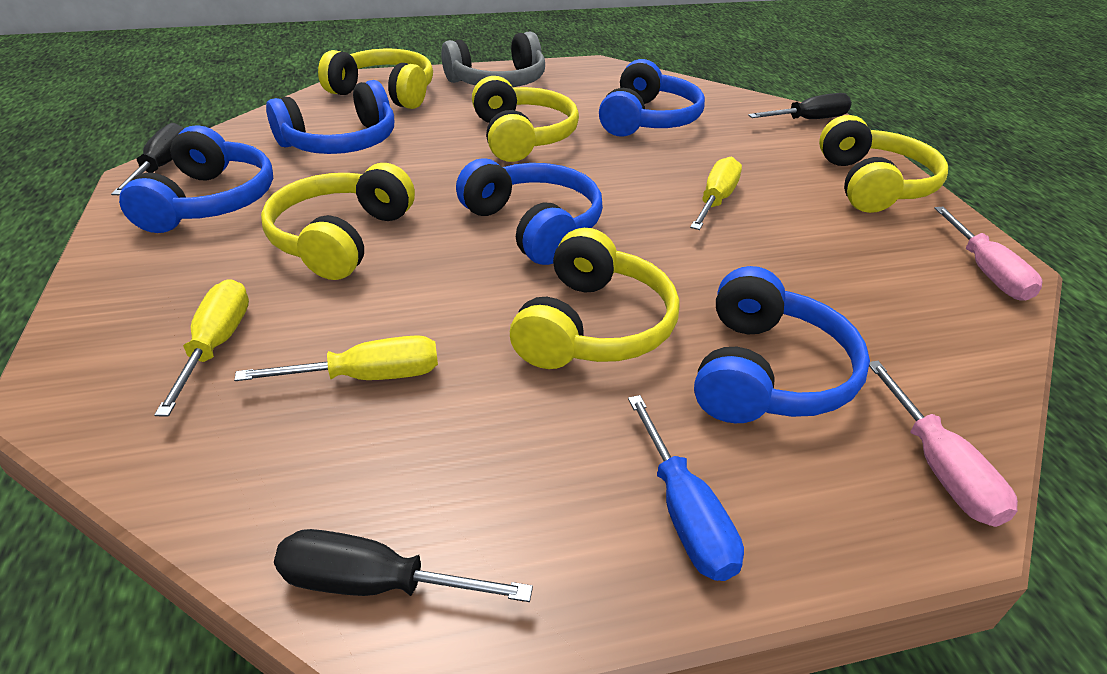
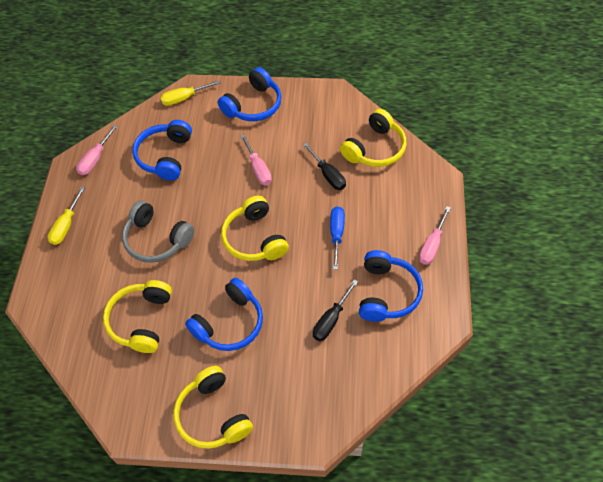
black screwdriver: 3 -> 2
blue headphones: 5 -> 4
pink screwdriver: 2 -> 3
yellow headphones: 5 -> 4
yellow screwdriver: 3 -> 2

